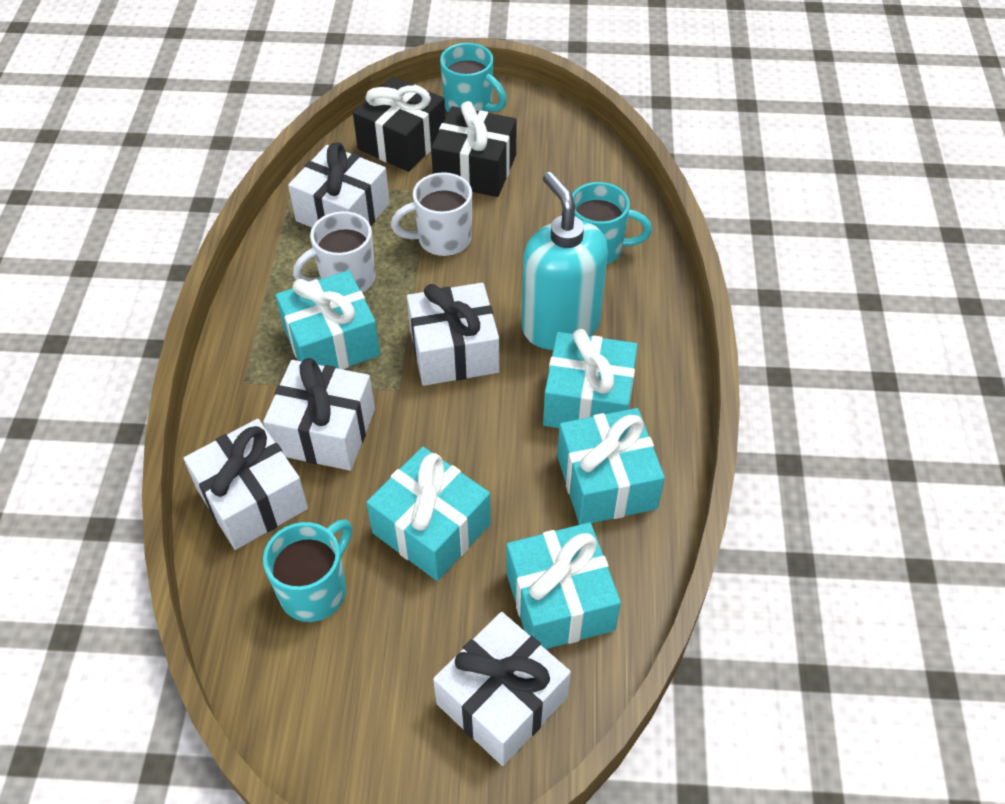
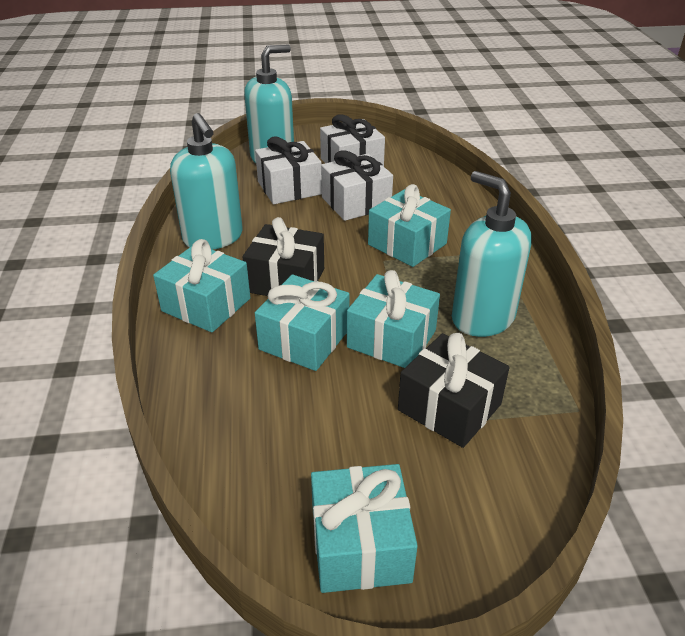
turquoise mug: 3 -> 0
turquoise soap dispenser: 1 -> 3
white gift: 5 -> 3
white mug: 2 -> 0

